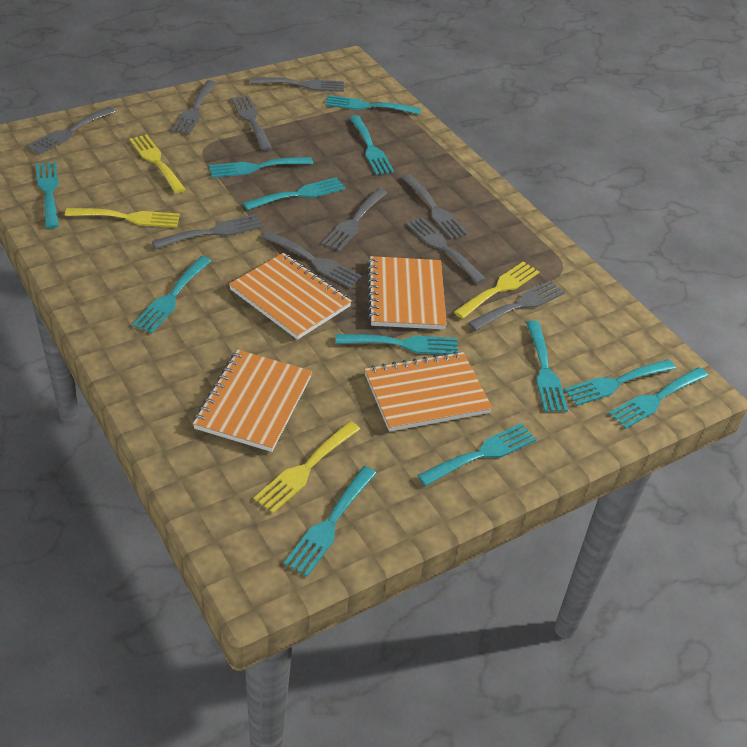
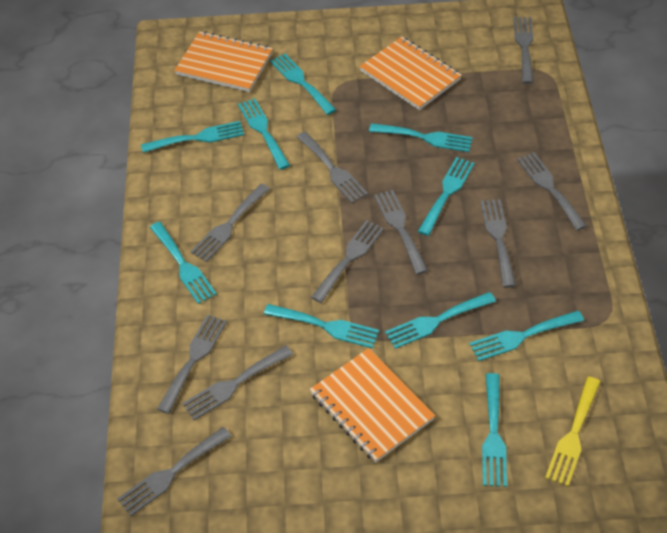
orange notebook: 4 -> 3
turquoise fork: 12 -> 10
yellow fork: 4 -> 1

